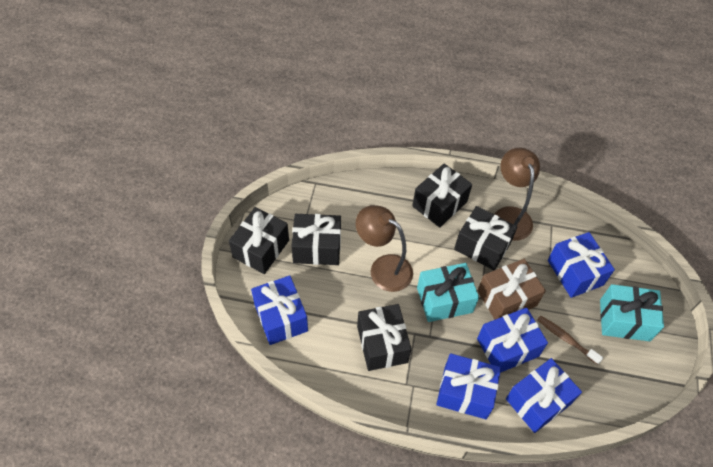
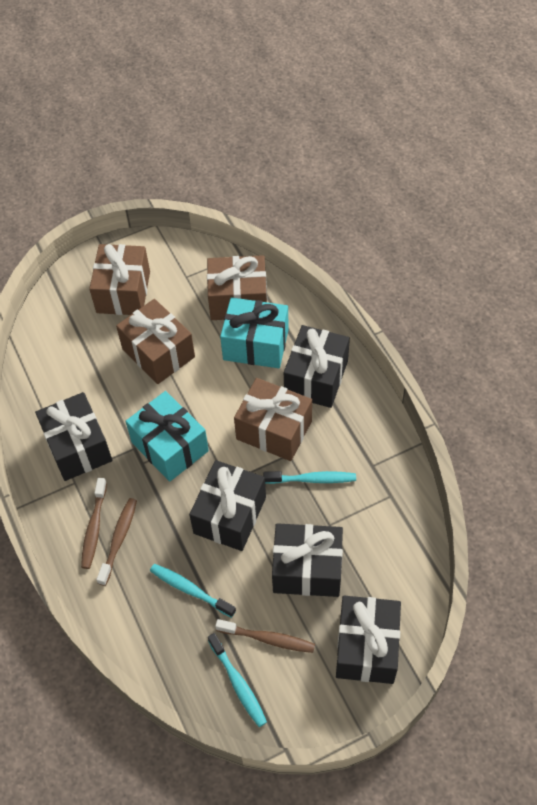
blue gift: 5 -> 0
brown gift: 1 -> 4
brown lamp: 2 -> 0
brown toothbrush: 1 -> 3
turquoise toothbrush: 0 -> 3

